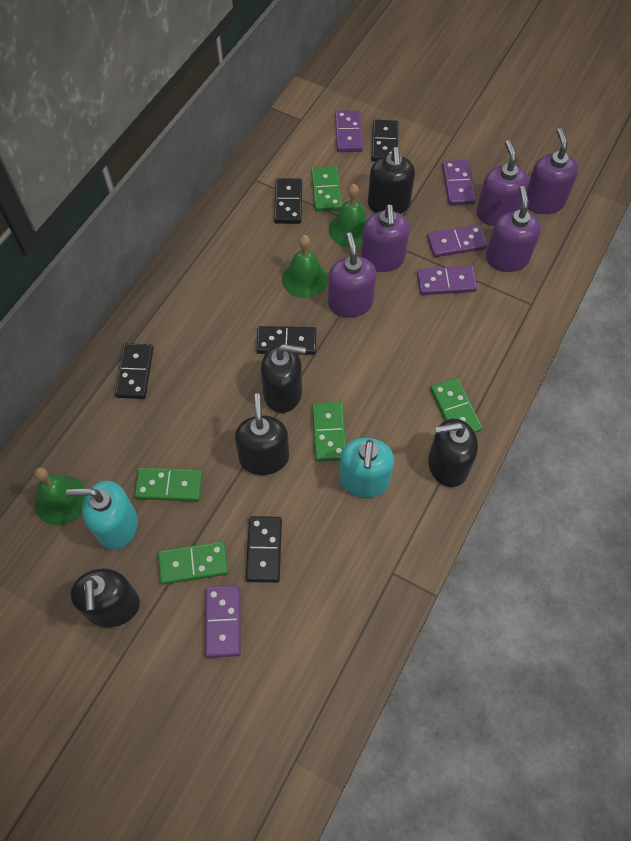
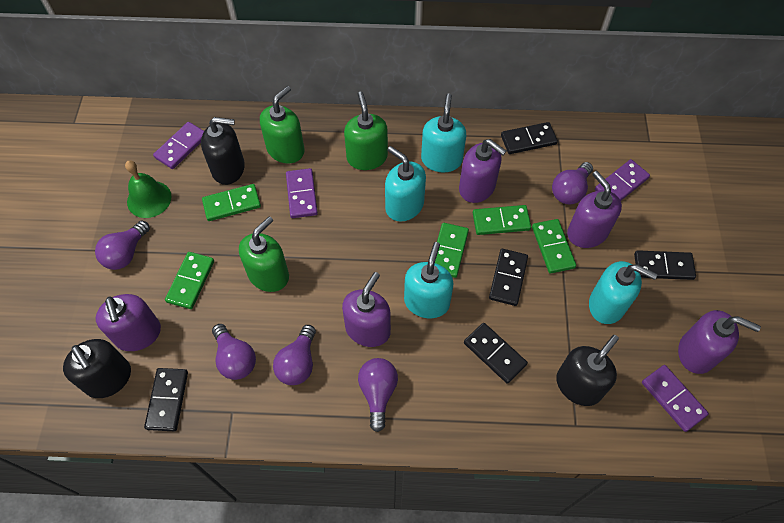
black soap dispenser: 5 -> 3
green bell: 3 -> 1
green soap dispenser: 0 -> 3
purple domino: 5 -> 4
purple light bulb: 0 -> 5
turquoise soap dispenser: 2 -> 4

